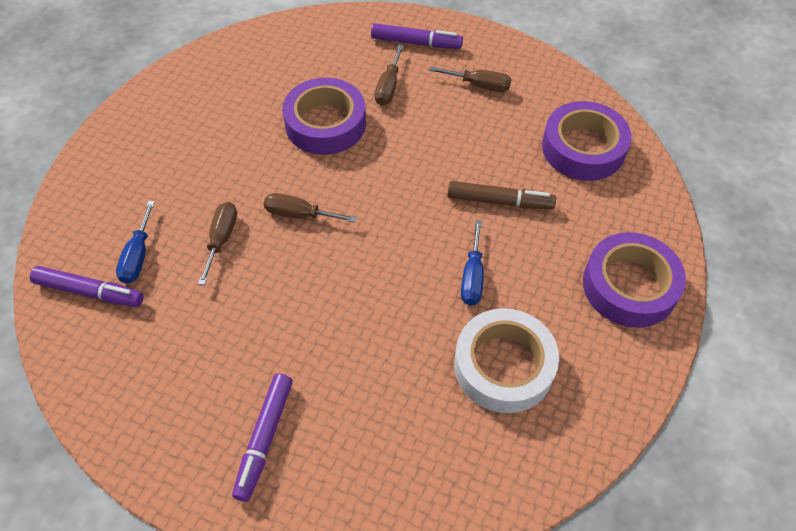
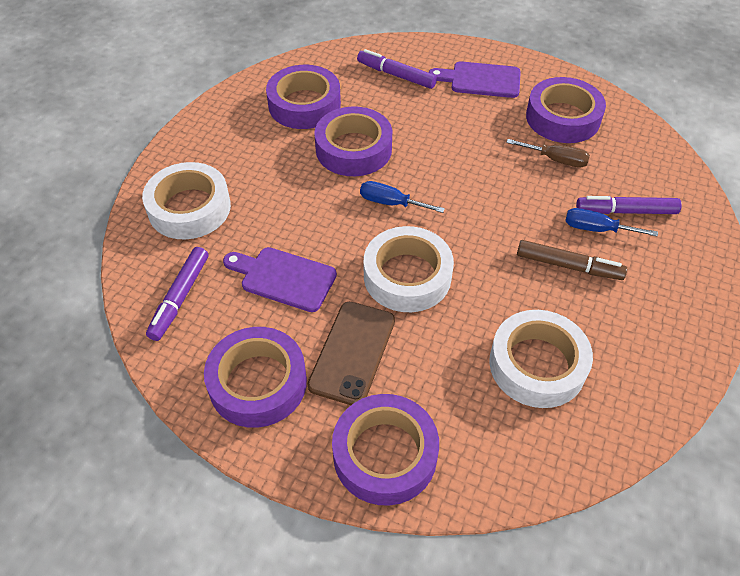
brown phone: 0 -> 1
brown screwdriver: 4 -> 1
purple cutting board: 0 -> 2
purple tape: 3 -> 5
white tape: 1 -> 3

